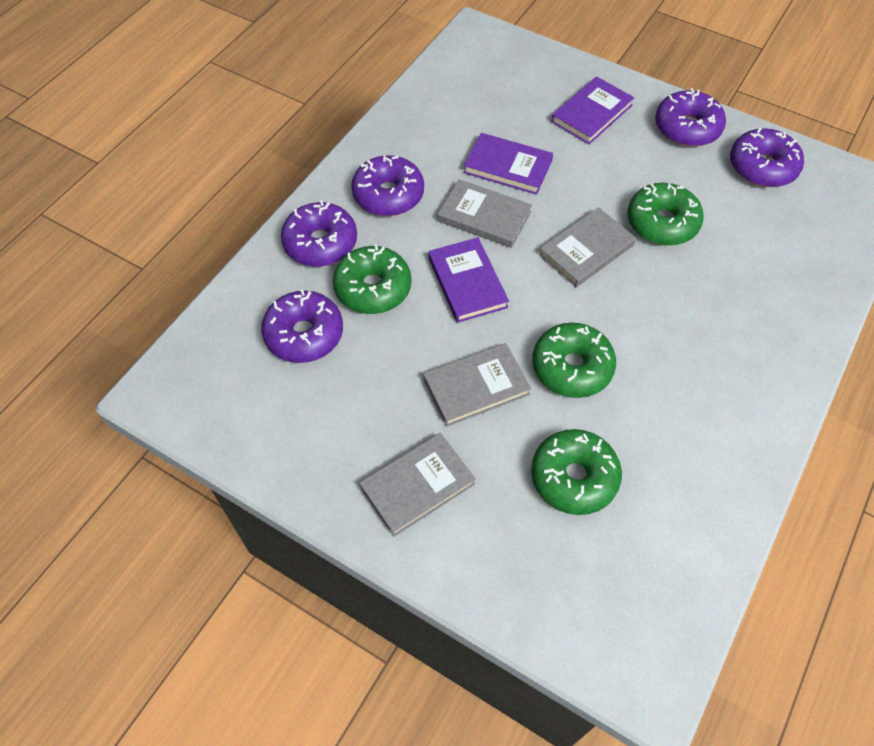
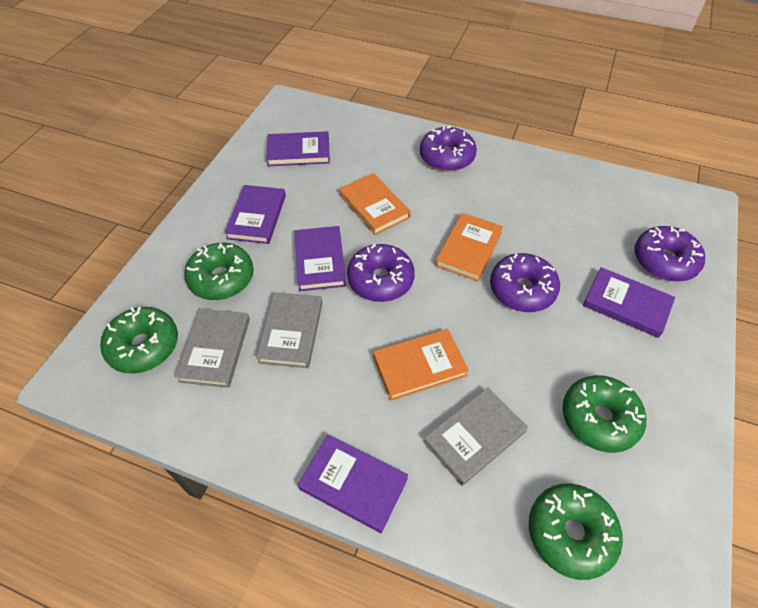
grey book: 4 -> 3
orange book: 0 -> 3
purple book: 3 -> 5
purple donut: 5 -> 4

